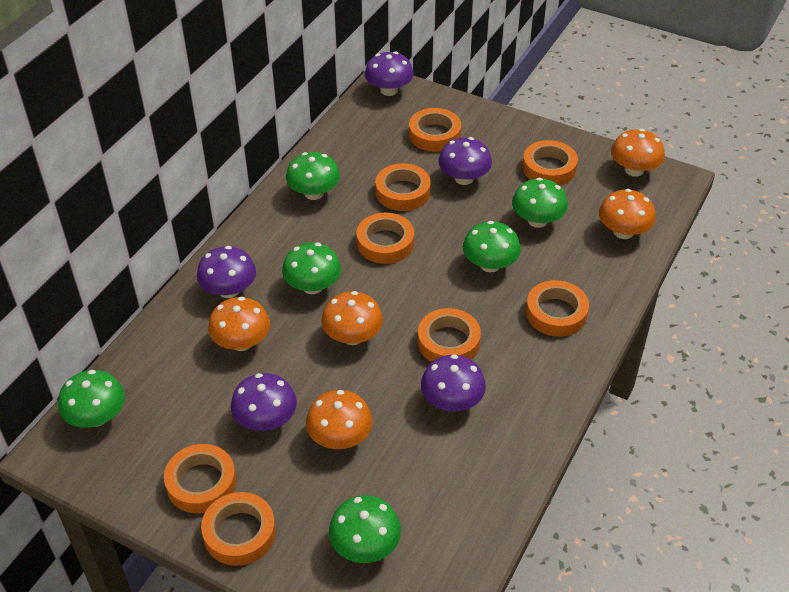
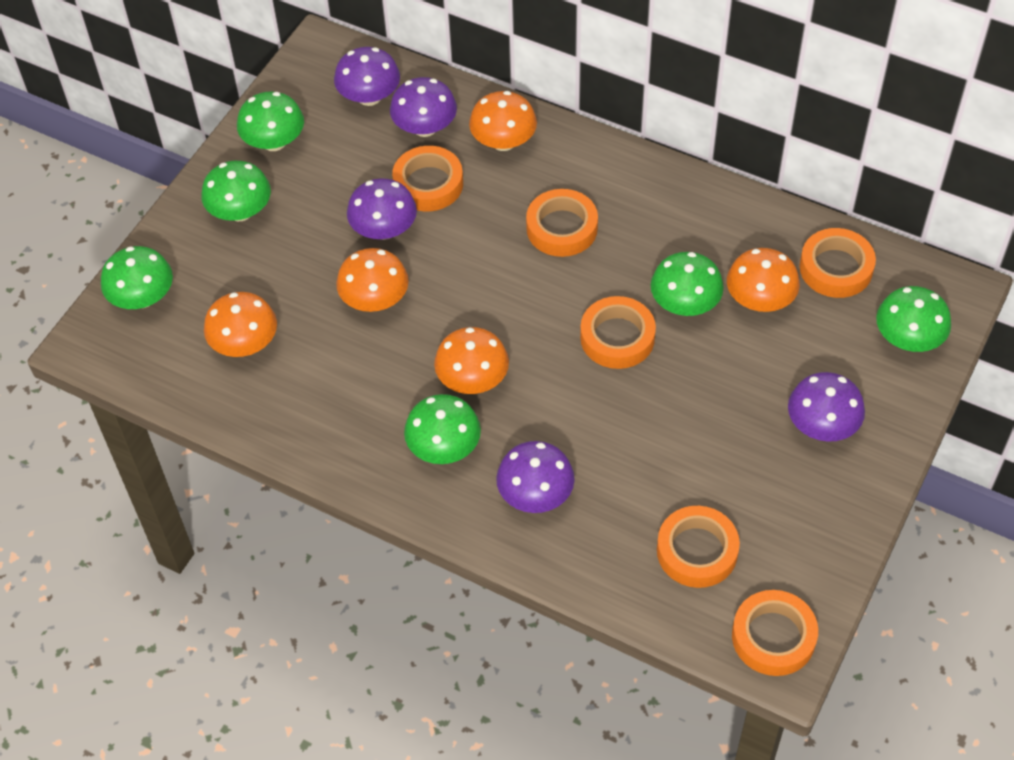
orange tape: 8 -> 6

